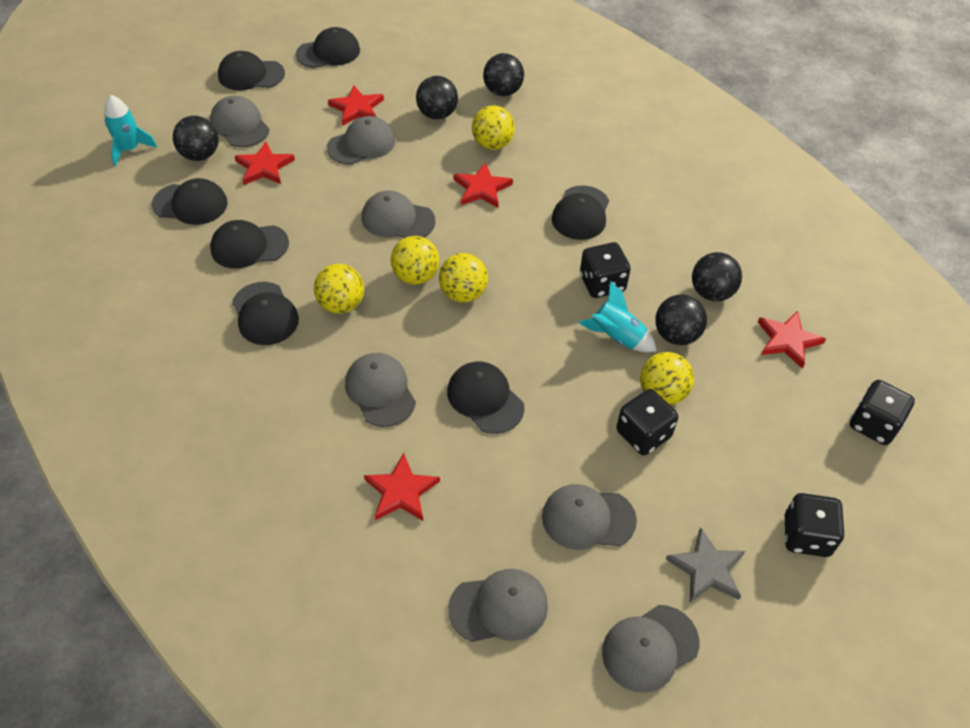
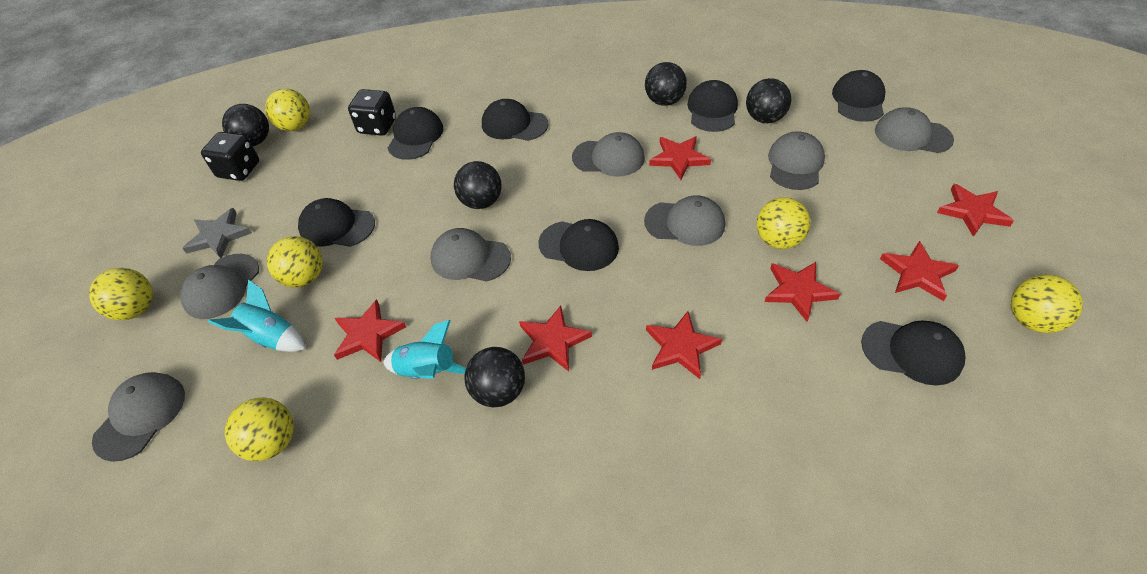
black dice: 4 -> 2
red star: 5 -> 7
yellow ball: 5 -> 6

